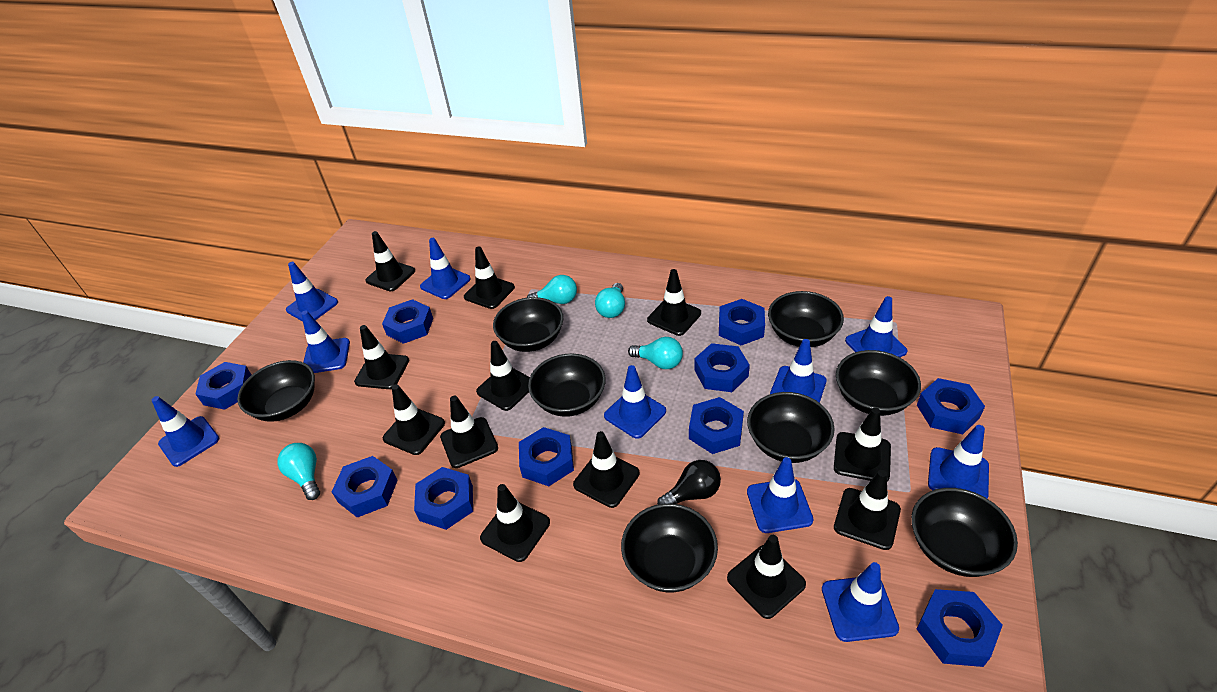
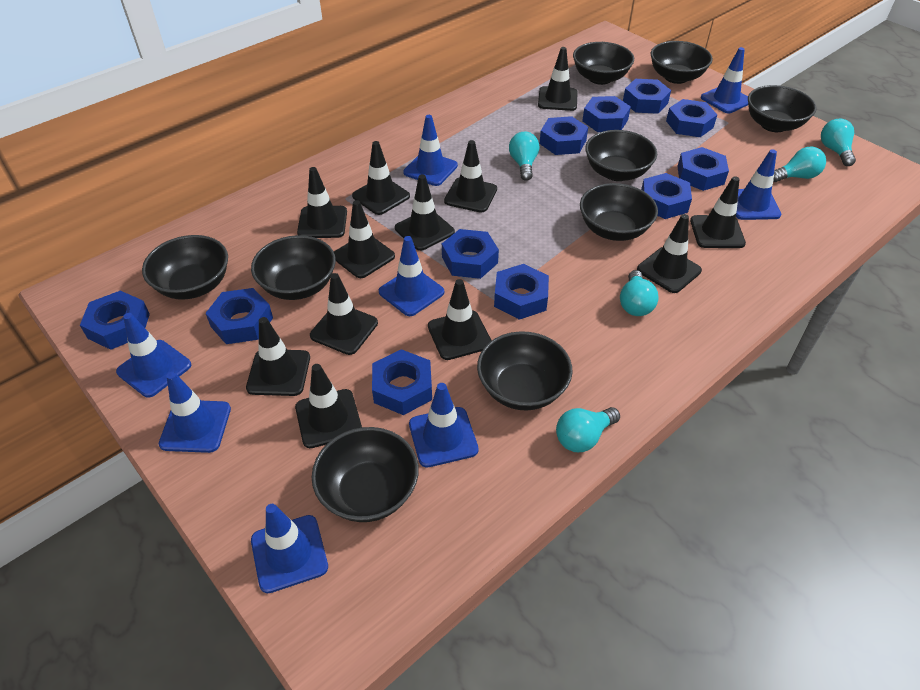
black bowl: 8 -> 9
black light bulb: 1 -> 0
blue nut: 10 -> 11
blue traffic cone: 10 -> 8
turquoise light bulb: 4 -> 5

